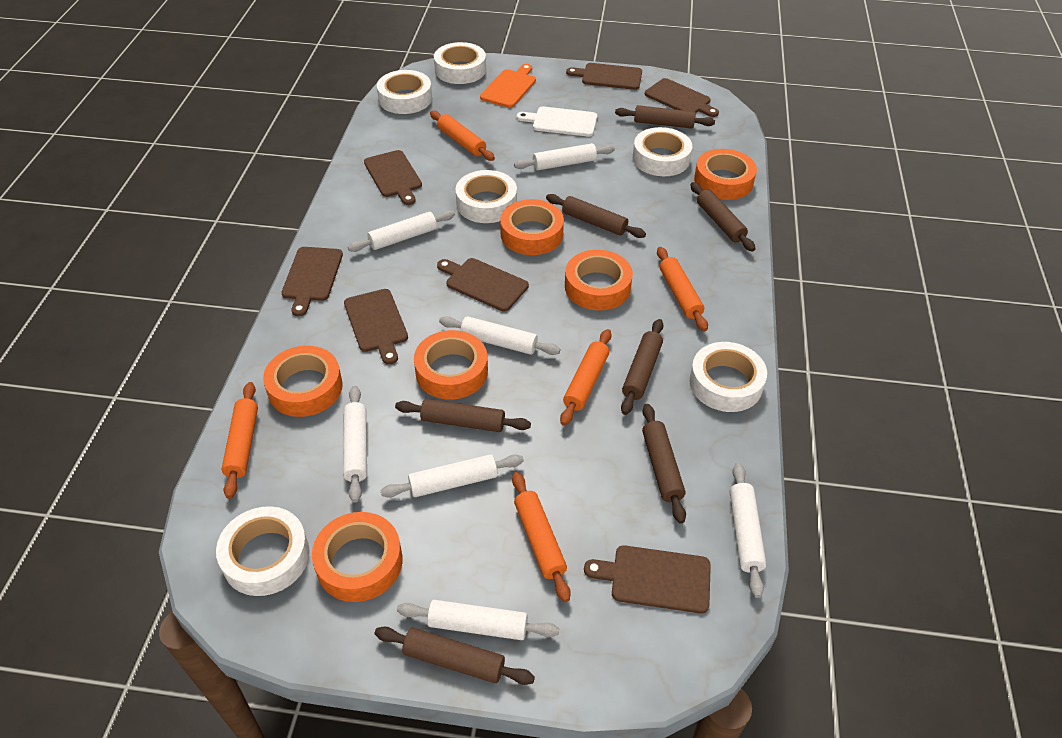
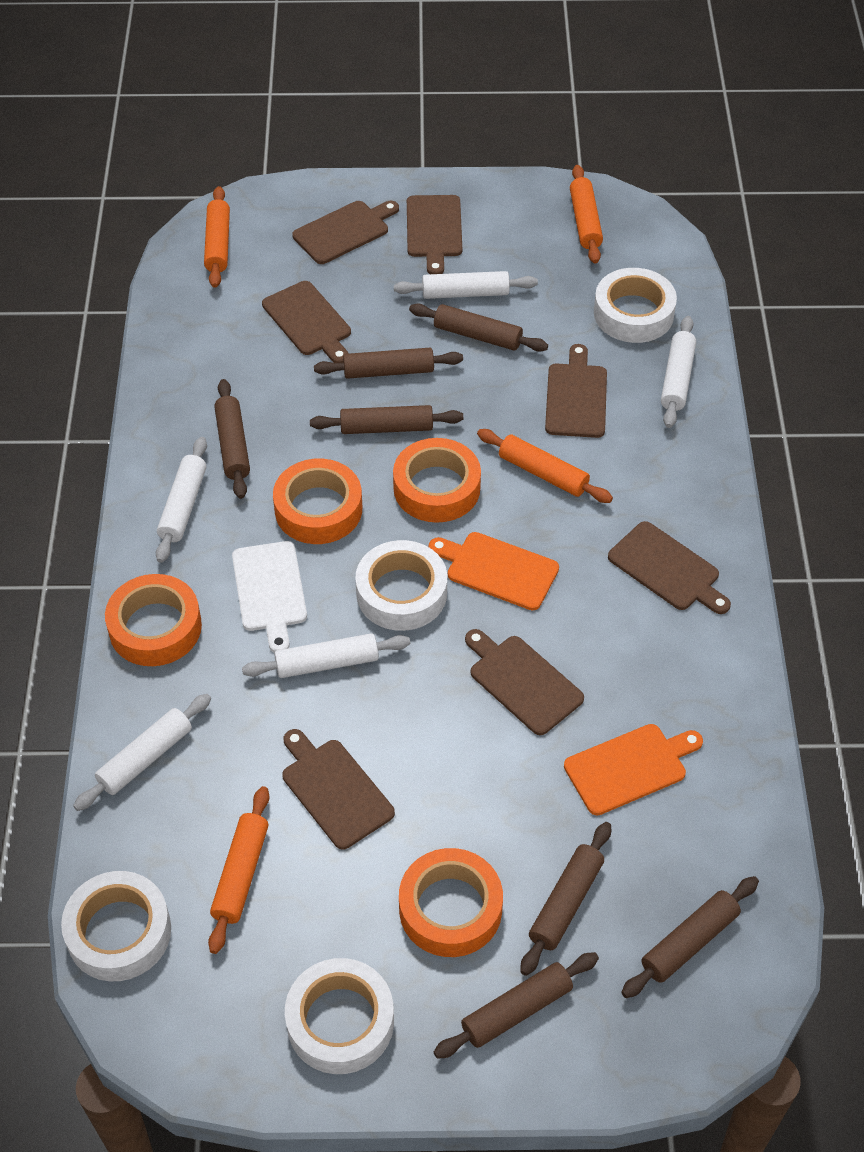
orange cutting board: 1 -> 2
orange rolling pin: 5 -> 4
orange tape: 6 -> 4
white rolling pin: 7 -> 5
white tape: 6 -> 4

